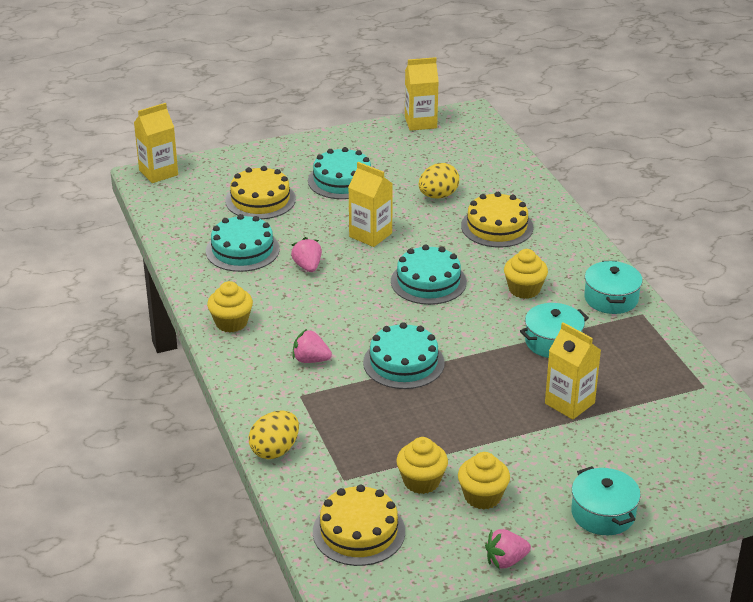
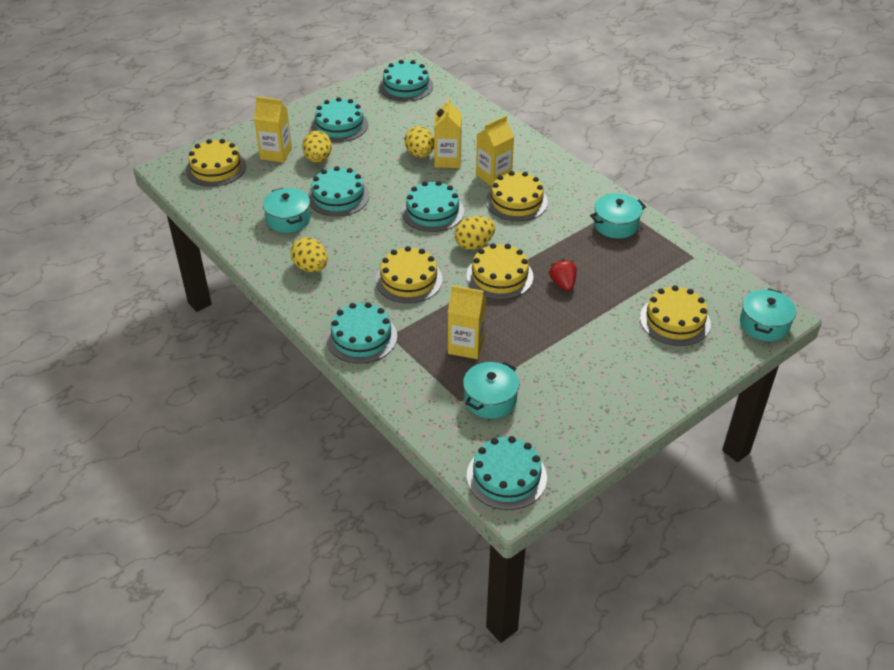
pink strawberry: 3 -> 0
red strawberry: 0 -> 1
turquoise cake: 4 -> 6
turquoise pot: 3 -> 4
yellow cake: 3 -> 5
yellow cupcake: 4 -> 0
yellow egg: 2 -> 4

